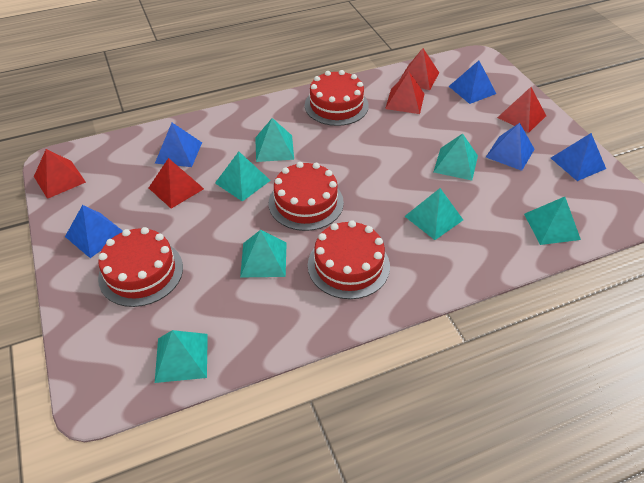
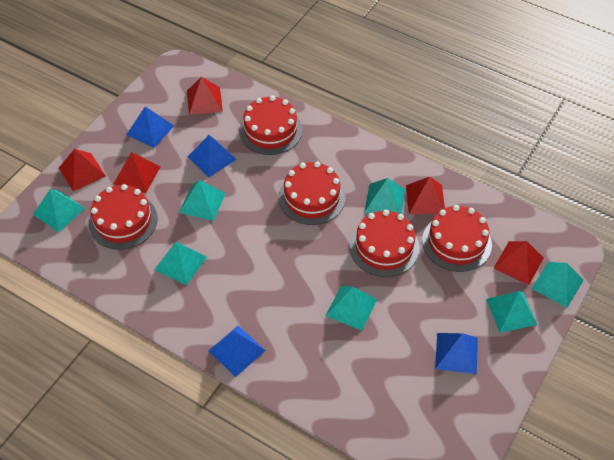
blue pyramid: 5 -> 4
red cake: 4 -> 5

